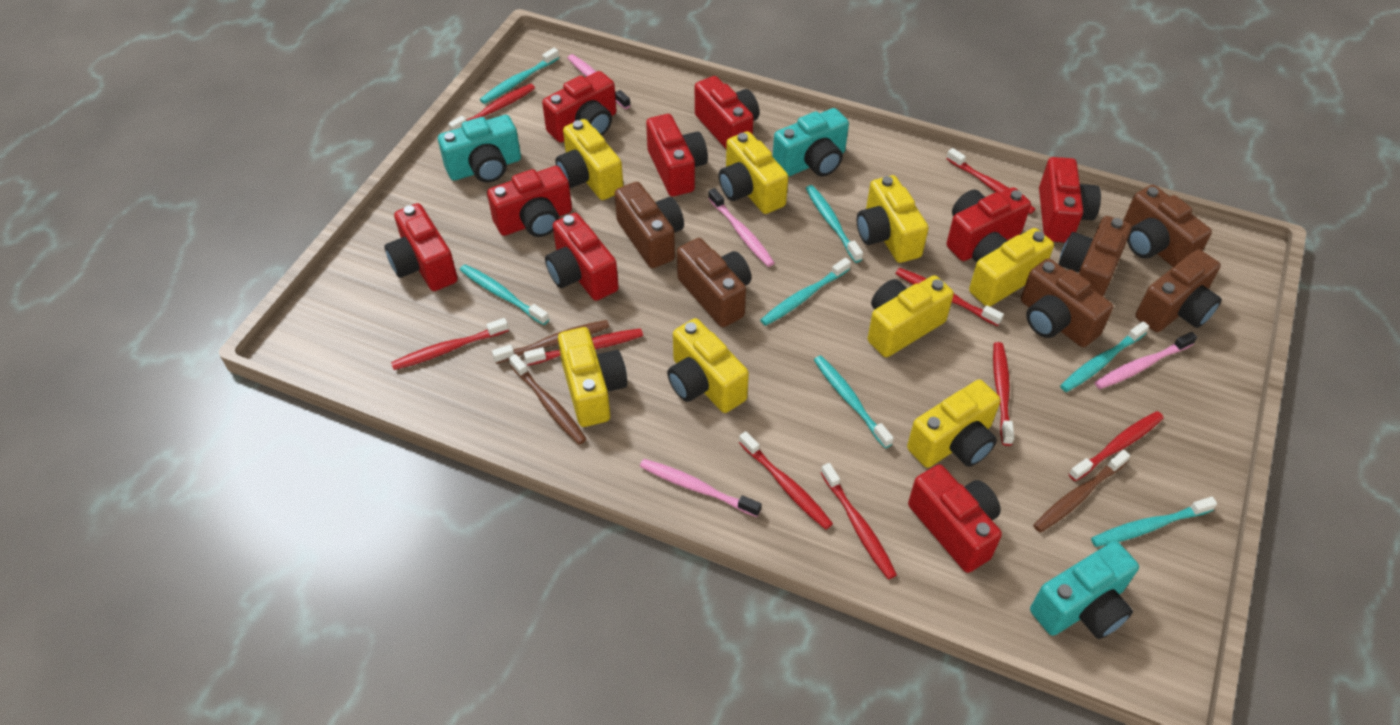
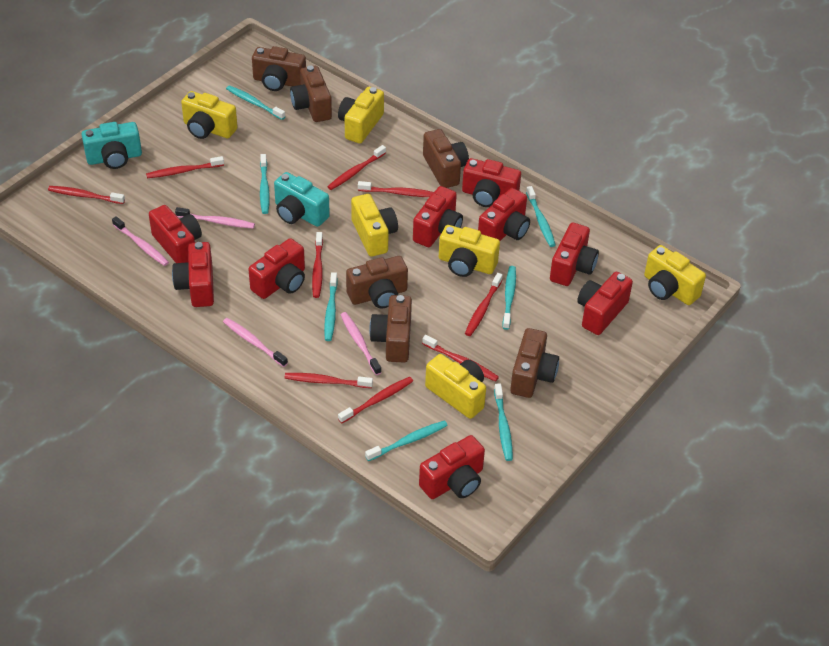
brown toothbrush: 3 -> 0
turquoise camera: 3 -> 2
yellow camera: 8 -> 6

